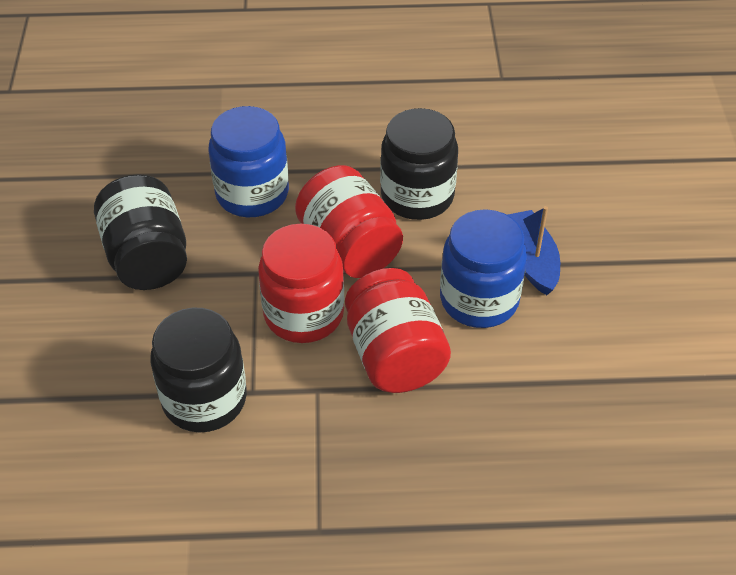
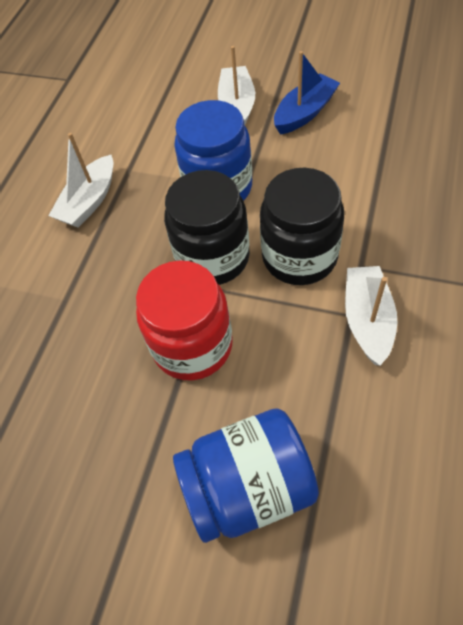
black jar: 3 -> 2
red jar: 3 -> 1
white boat: 0 -> 3

